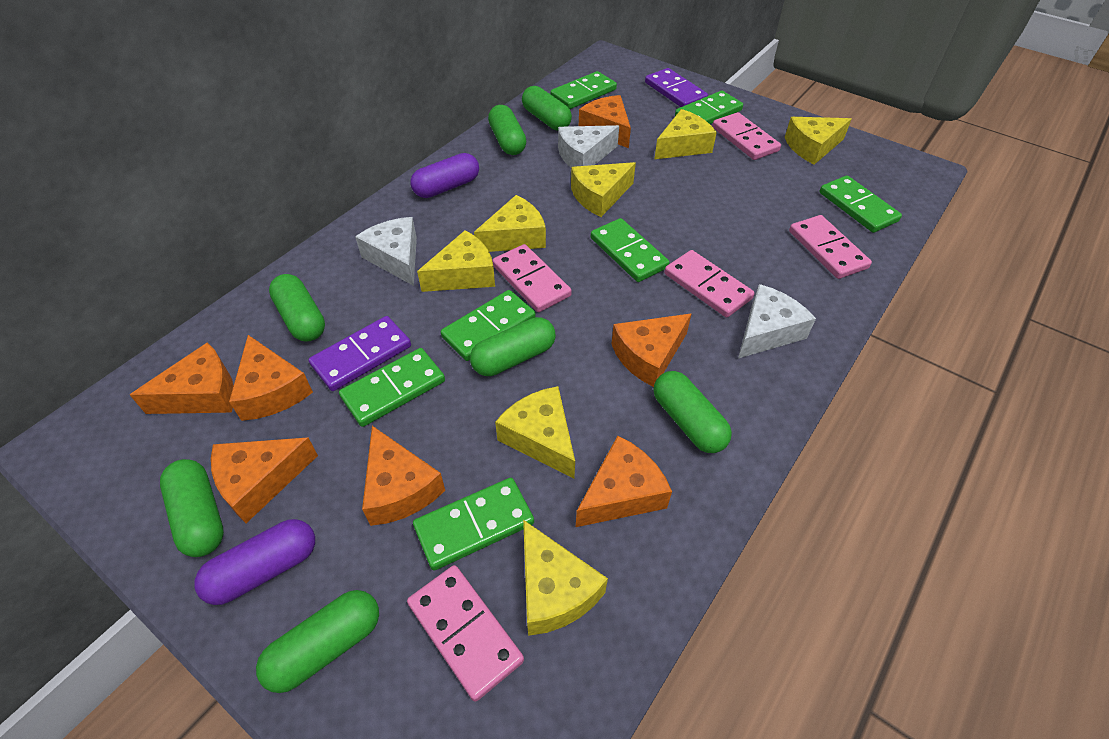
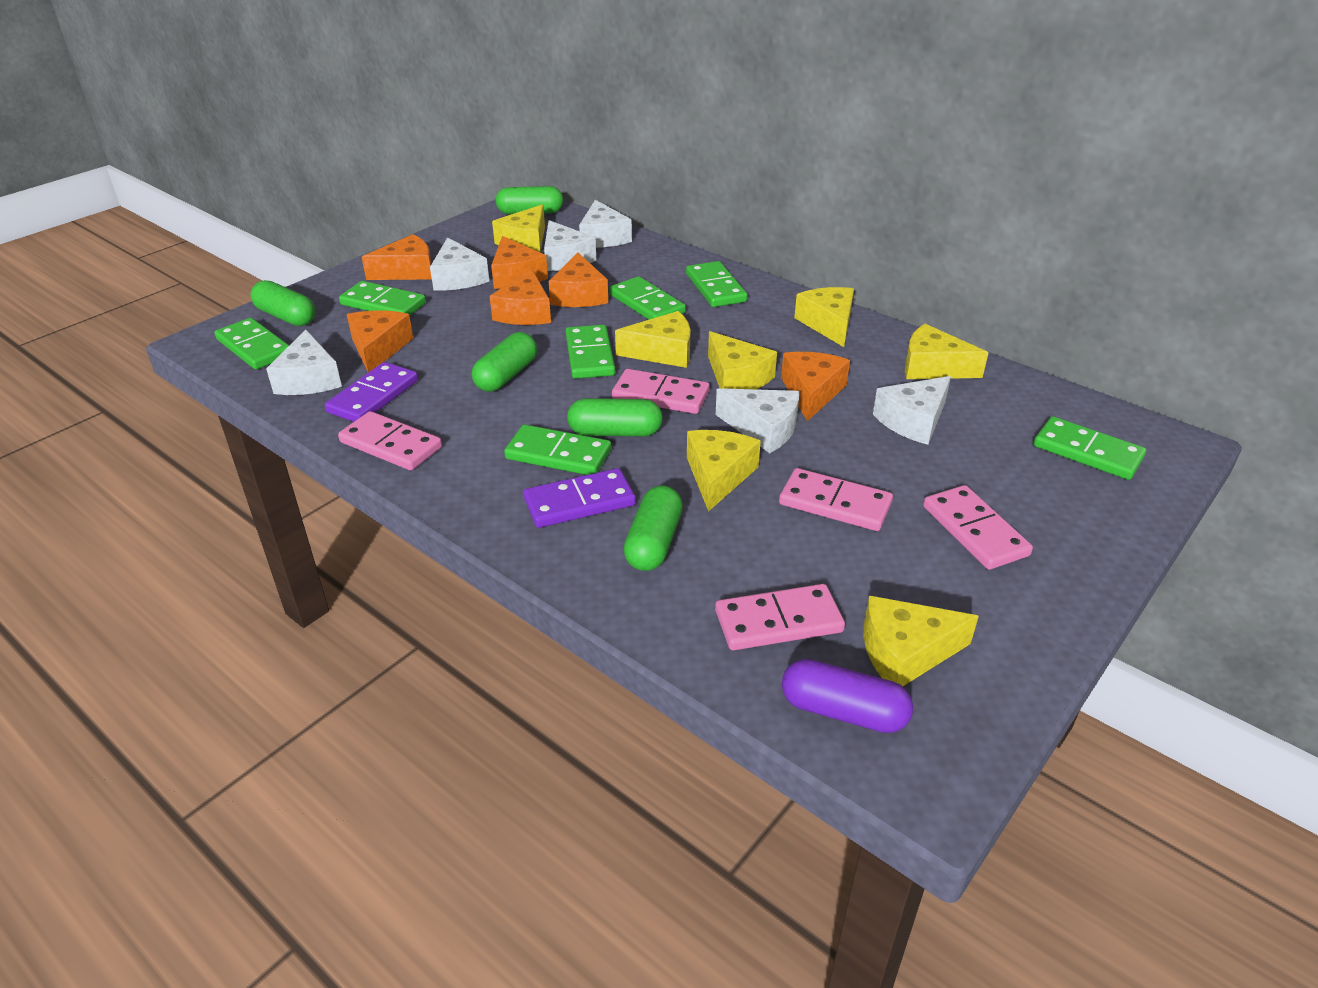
green capsule: 7 -> 5
orange cheese: 7 -> 6
purple capsule: 2 -> 1
white cheese: 3 -> 6

